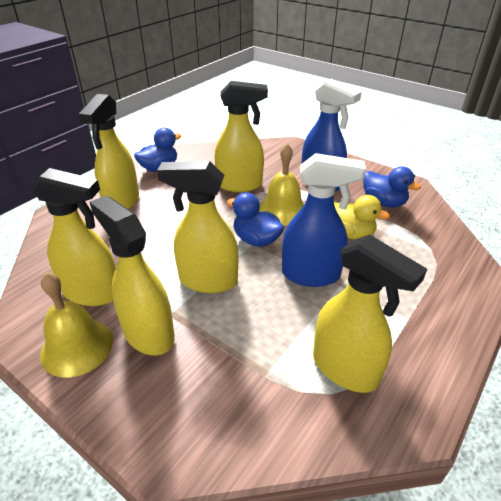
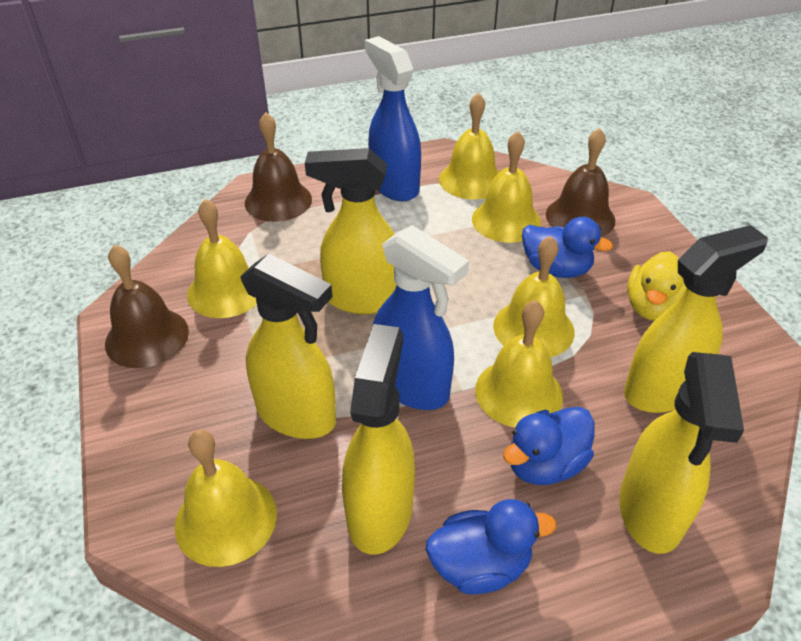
brown bell: 0 -> 3
yellow bell: 2 -> 6
yellow spray bottle: 6 -> 5

